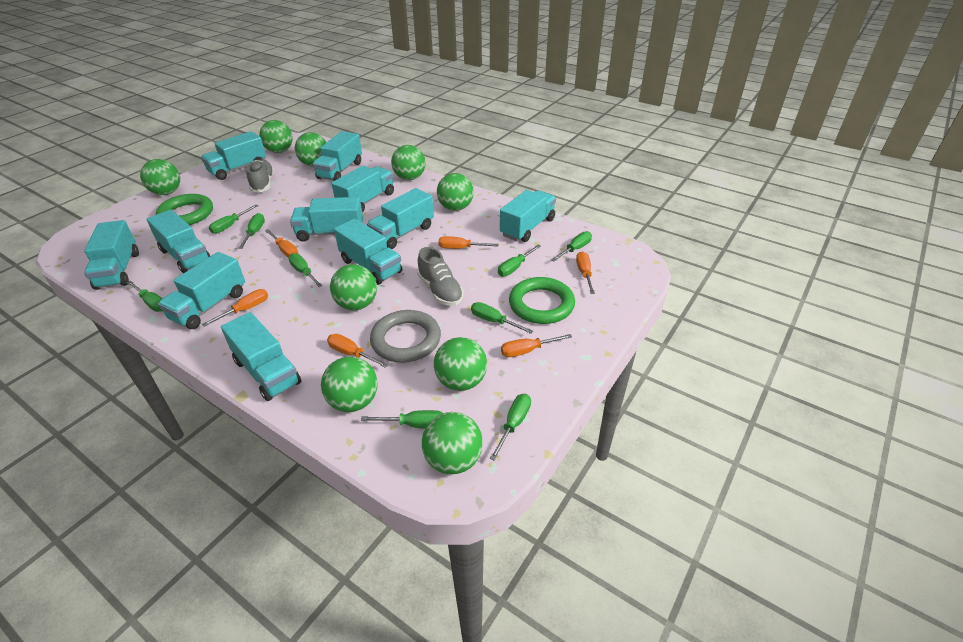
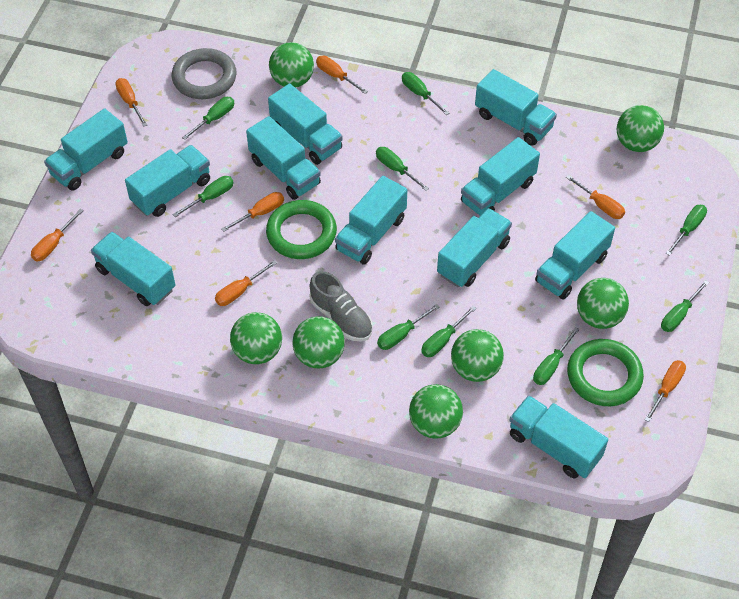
green ball: 9 -> 7
grey shoe: 2 -> 1
orange screwdriver: 6 -> 7

